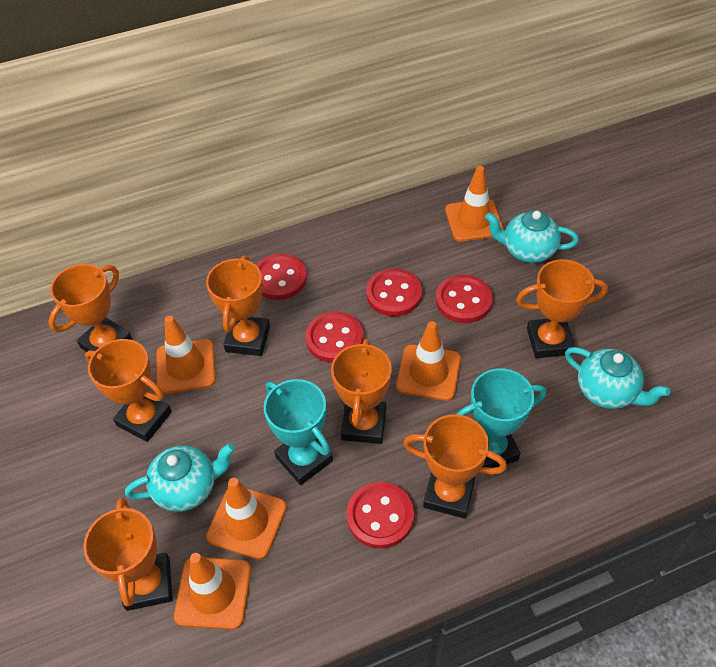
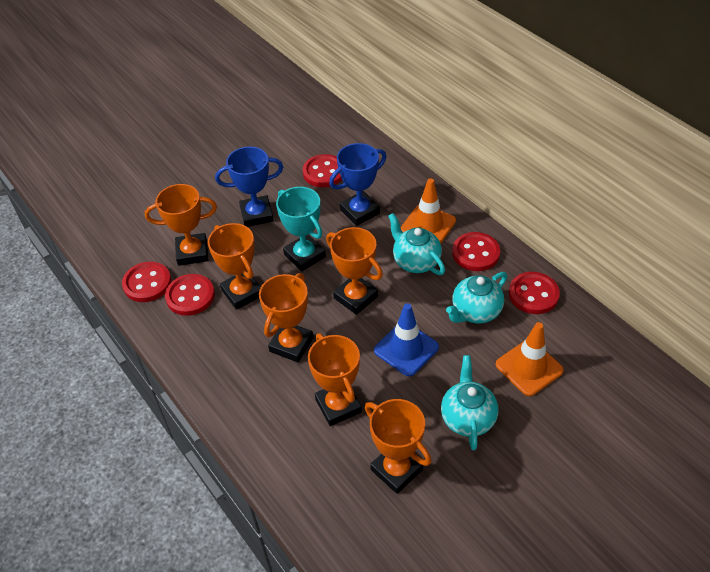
blue traffic cone: 0 -> 1
blue trophy: 0 -> 2
orange traffic cone: 5 -> 2
orange trophy: 7 -> 6
turquoise trophy: 2 -> 1

